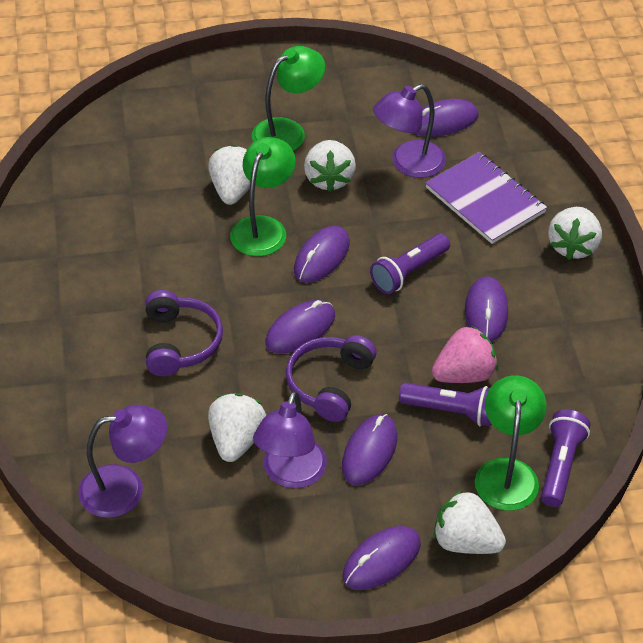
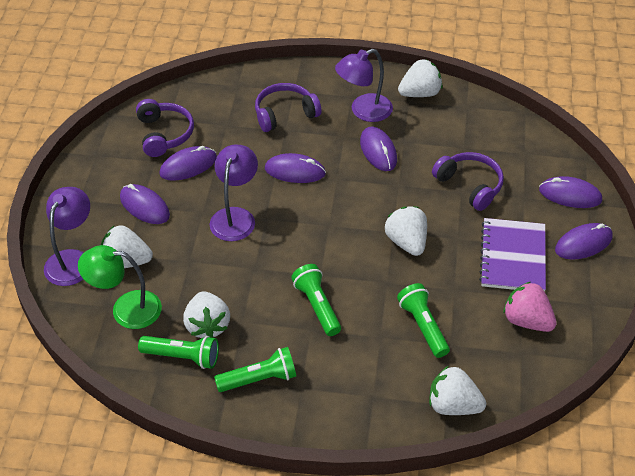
green flashlight: 0 -> 4
green lamp: 3 -> 1
purple flashlight: 3 -> 0
purple headphones: 2 -> 3

